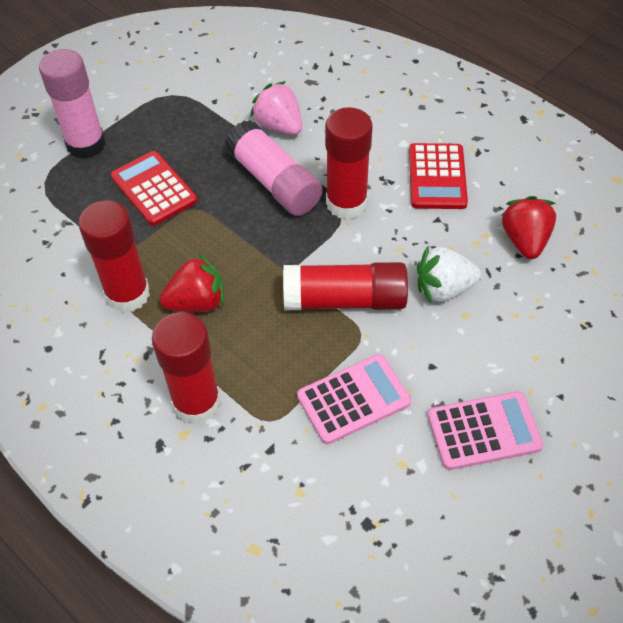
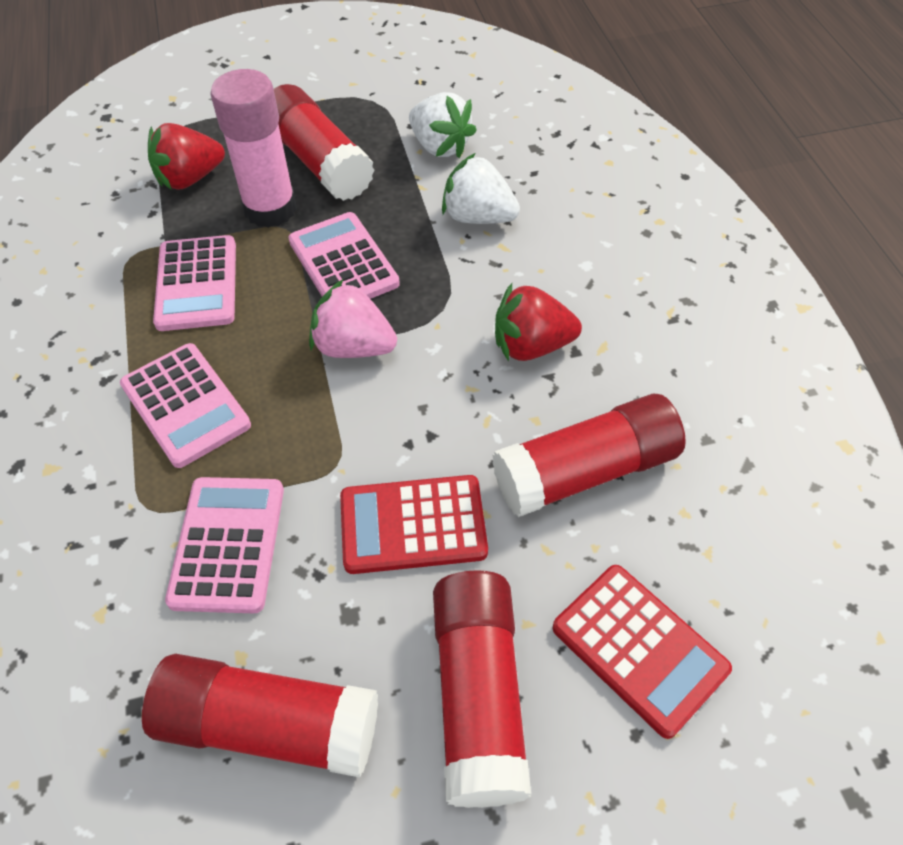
pink calculator: 2 -> 4
pink glue stick: 2 -> 1
white strawberry: 1 -> 2

